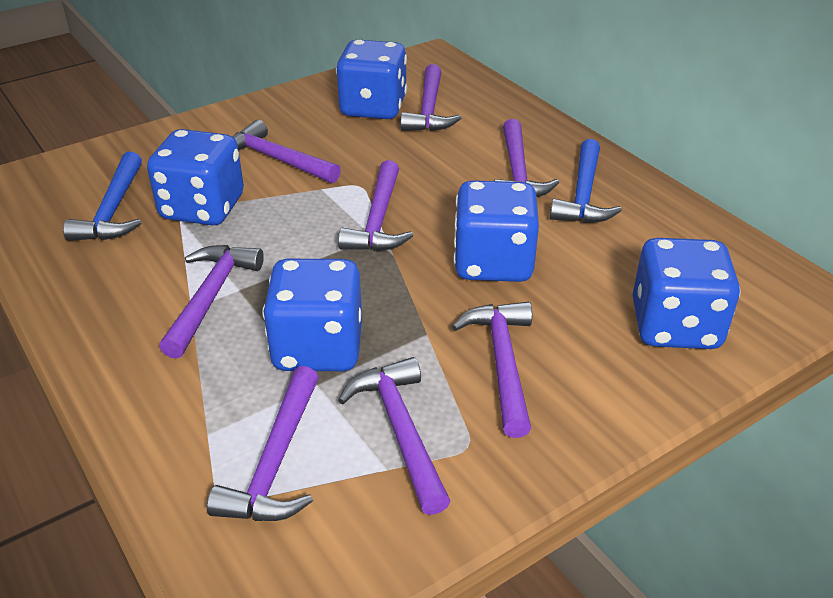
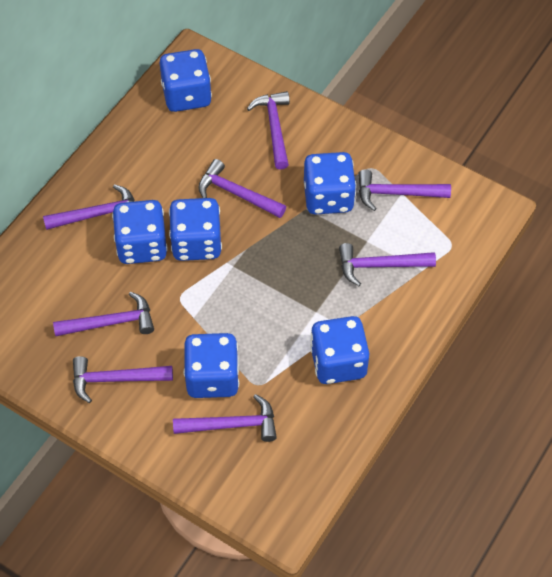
blue dice: 5 -> 6
blue hammer: 2 -> 0

